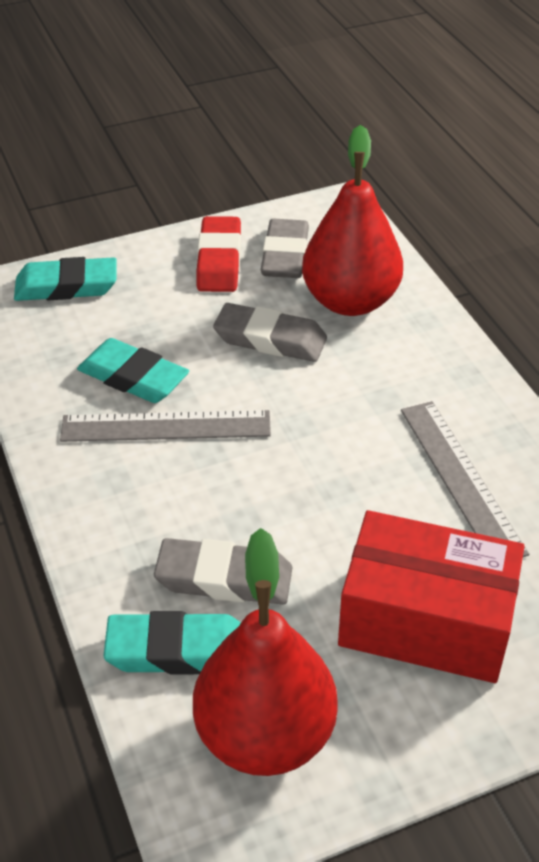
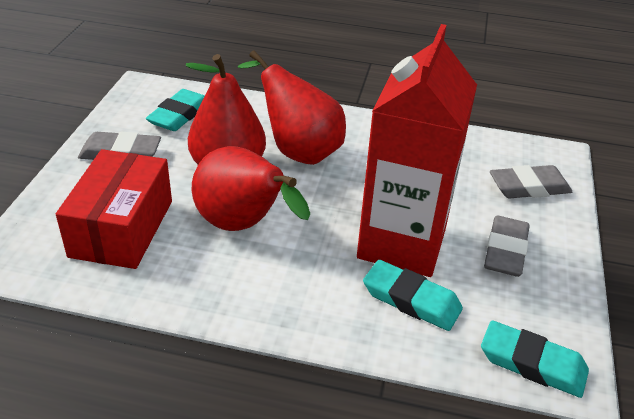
grey ruler: 2 -> 0
red carton: 0 -> 1
red eraser: 1 -> 0
red pear: 2 -> 3

